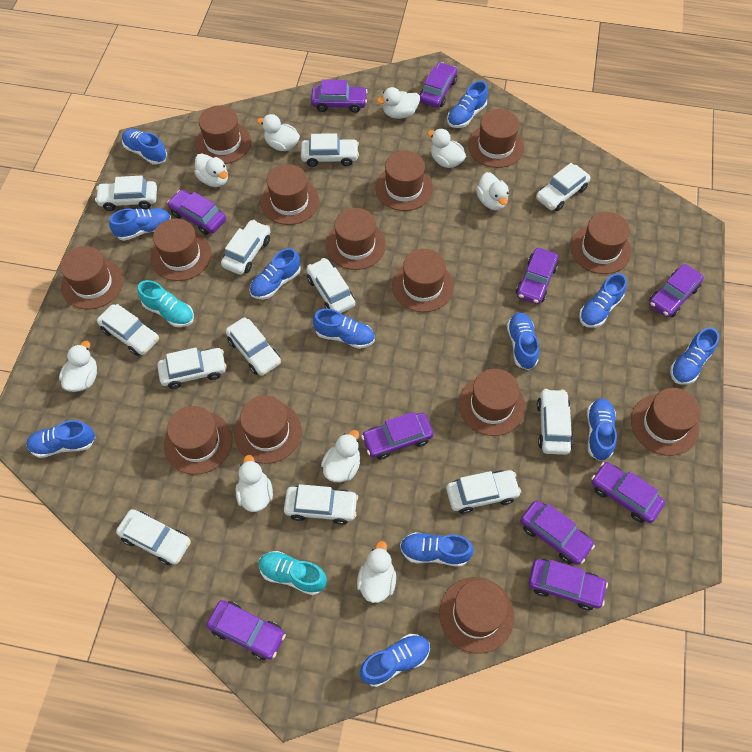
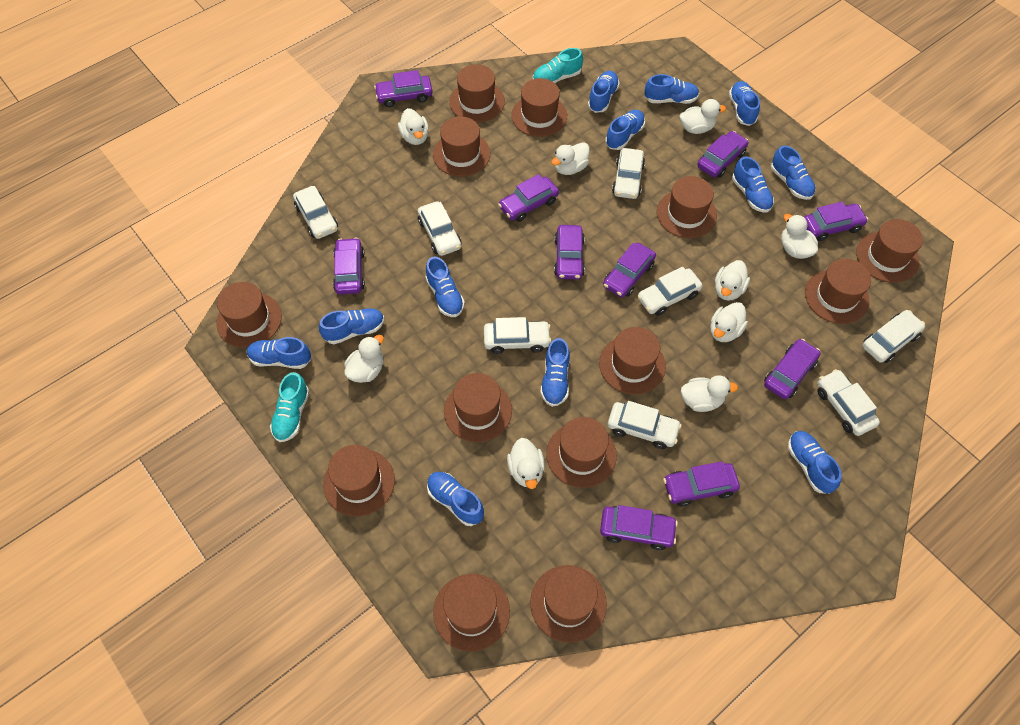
brown hat: 14 -> 13
white car: 12 -> 8

